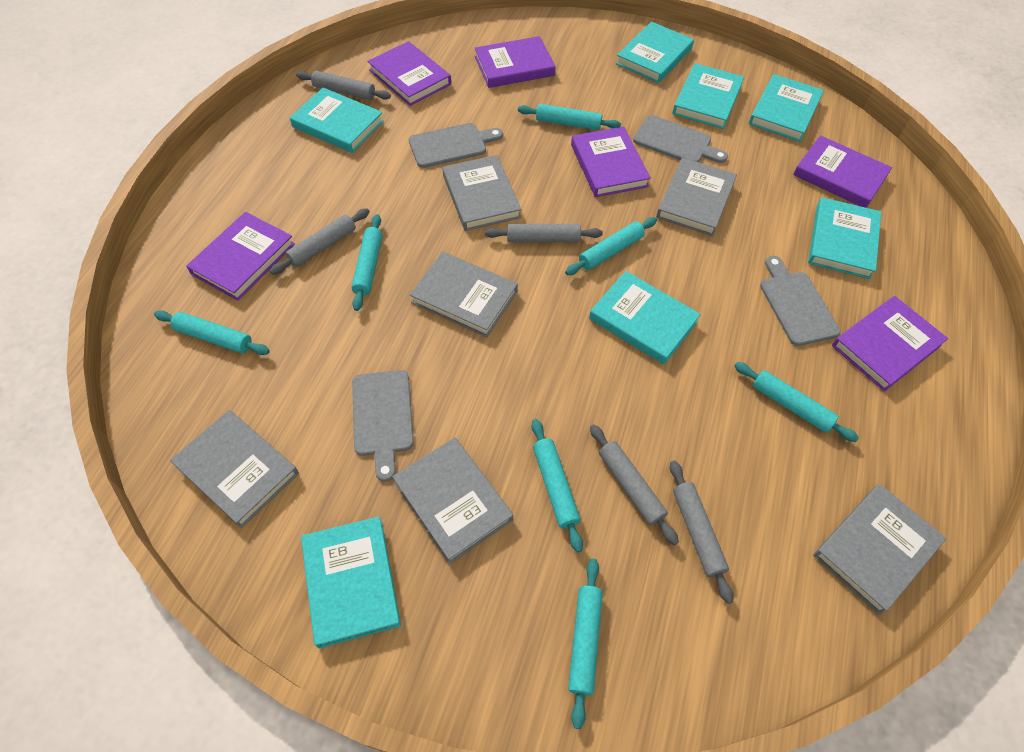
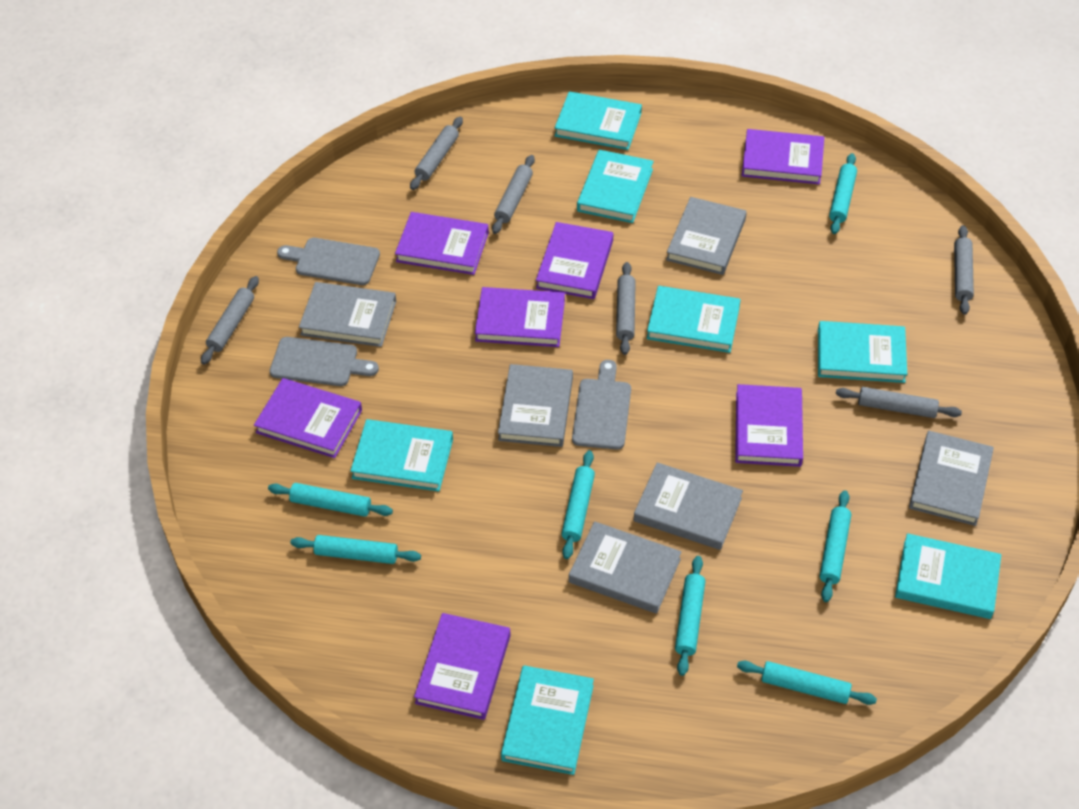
grey cutting board: 4 -> 3
grey rolling pin: 5 -> 6
purple book: 6 -> 7

